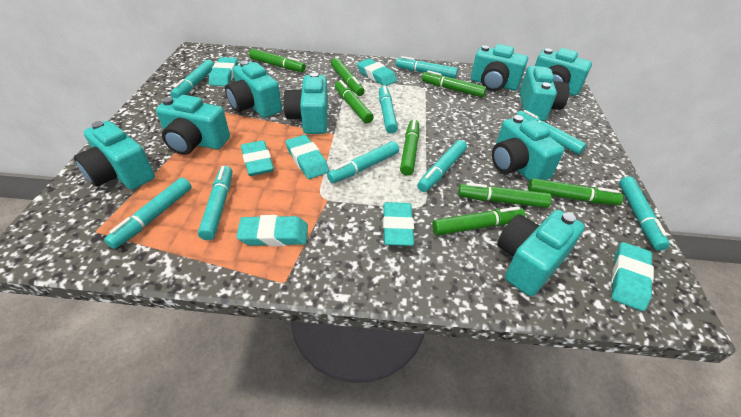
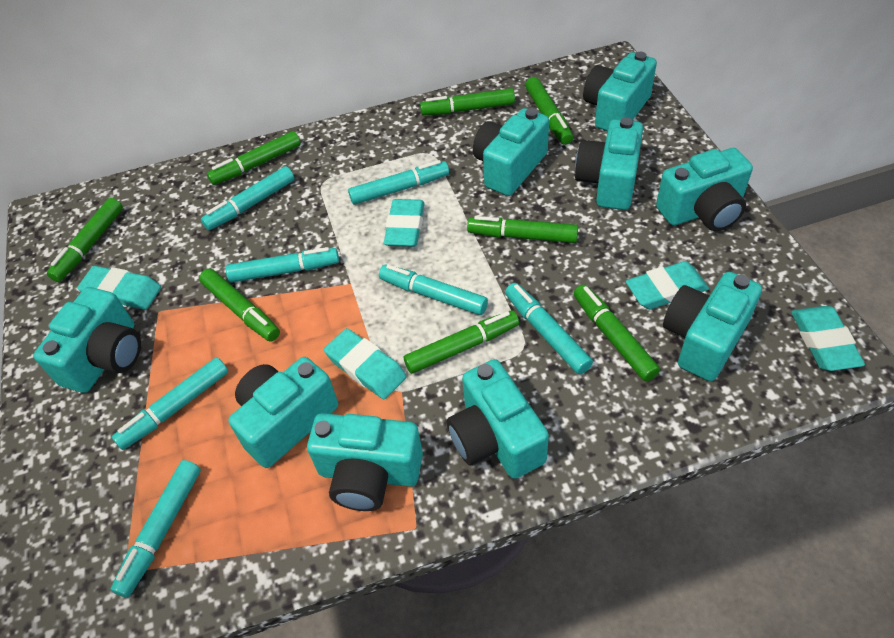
turquoise eraser: 7 -> 5
turquoise marker: 9 -> 7

